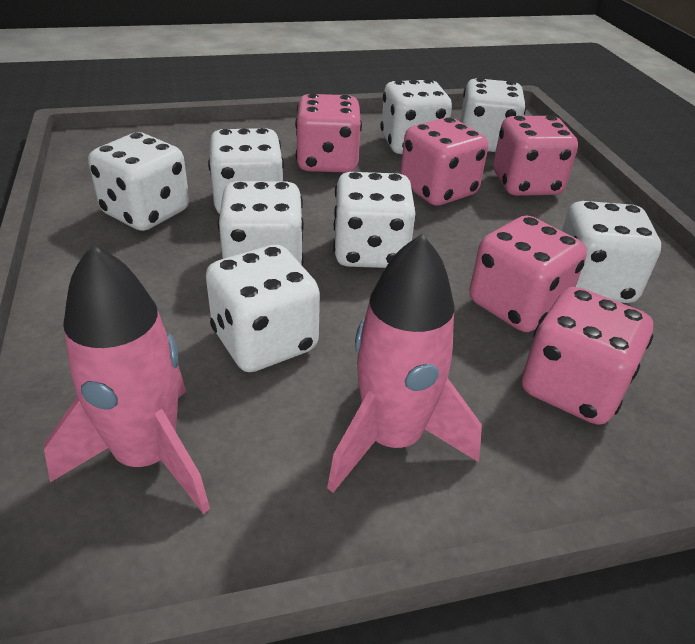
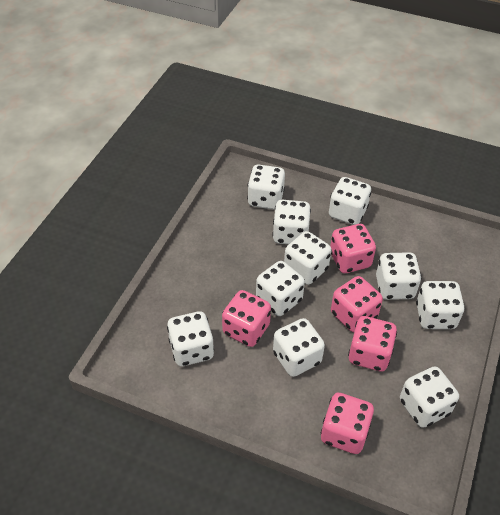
pink rocket: 2 -> 0
white dice: 8 -> 10

